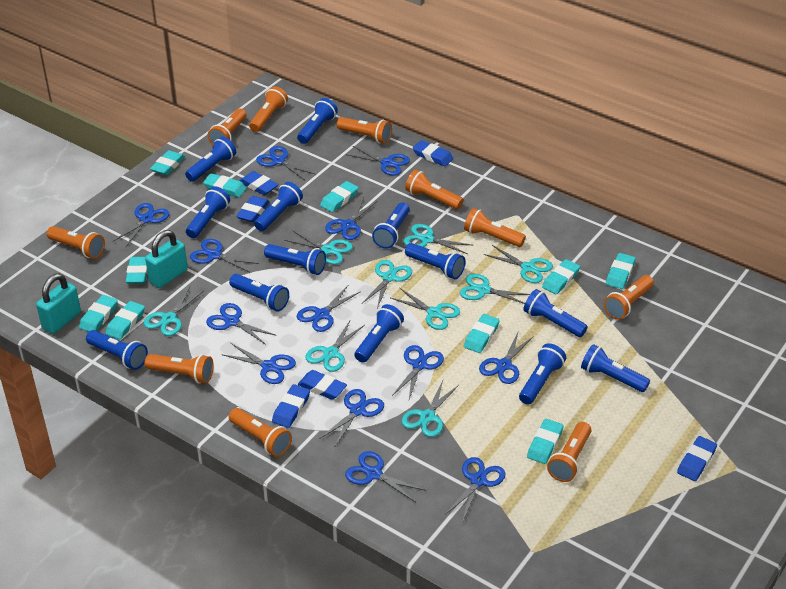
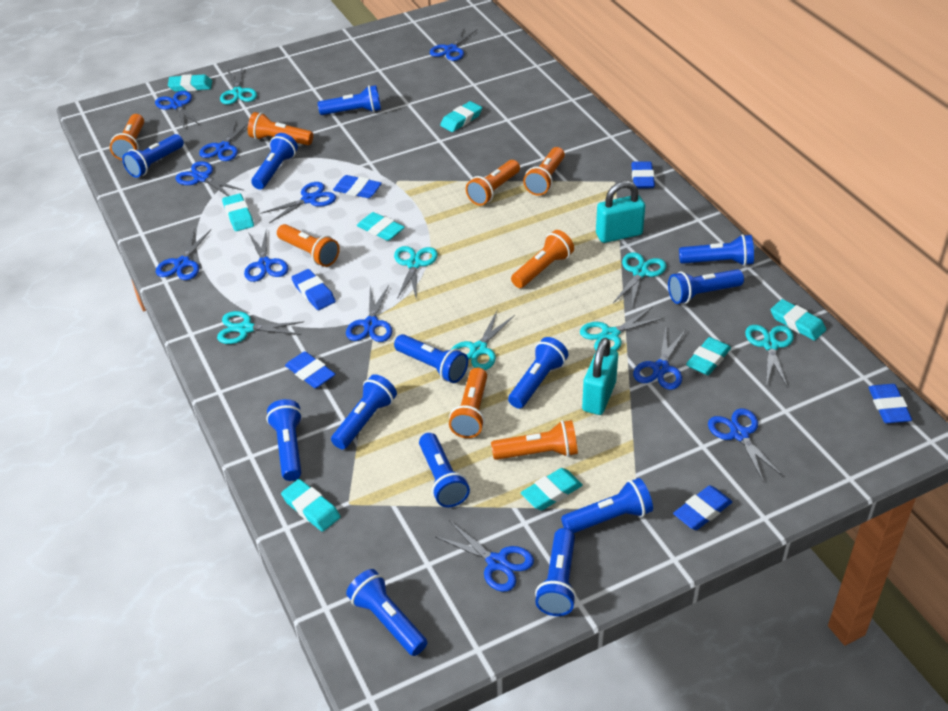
blue scissors: 13 -> 11
orange flashlight: 10 -> 8
turquoise eraser: 10 -> 8
turquoise scissors: 9 -> 7

